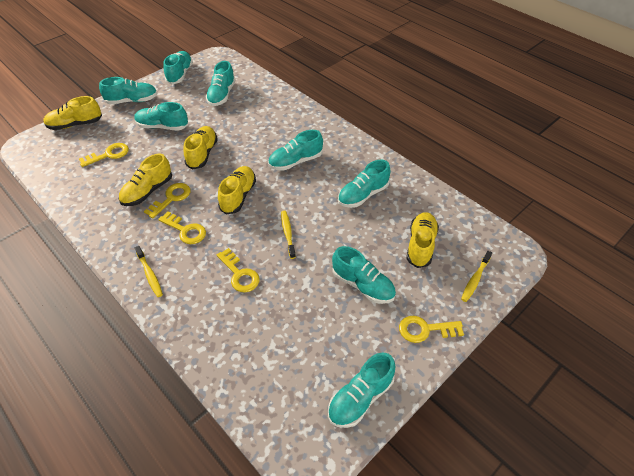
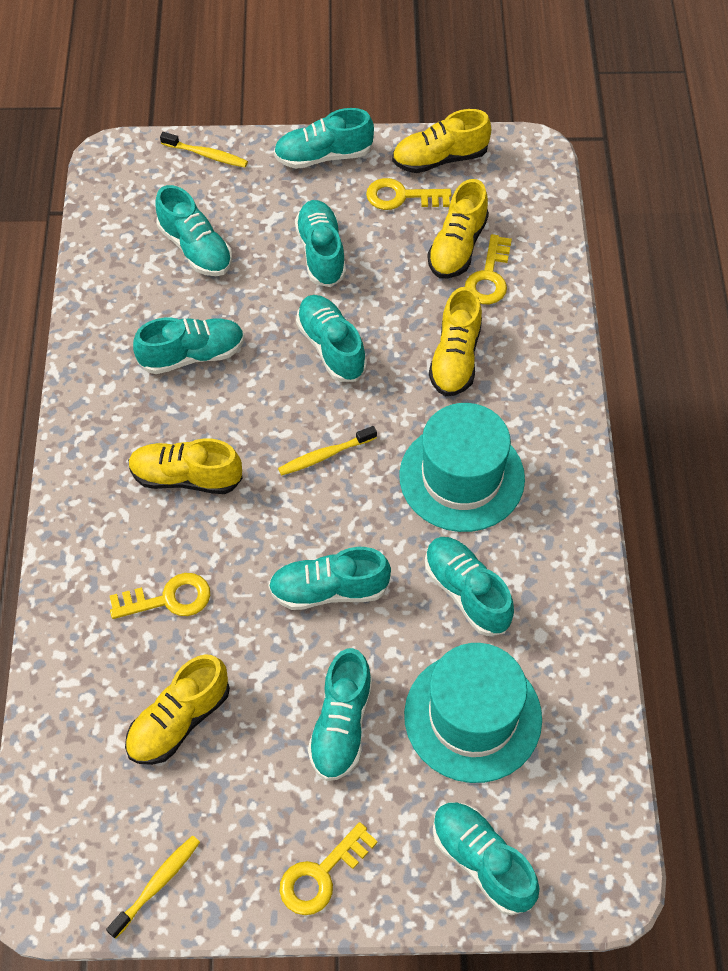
turquoise hat: 0 -> 2
turquoise shoe: 8 -> 9
yellow key: 5 -> 4

